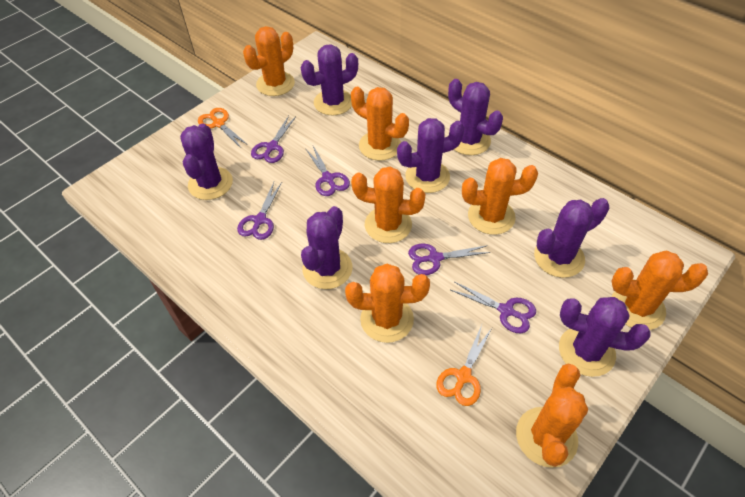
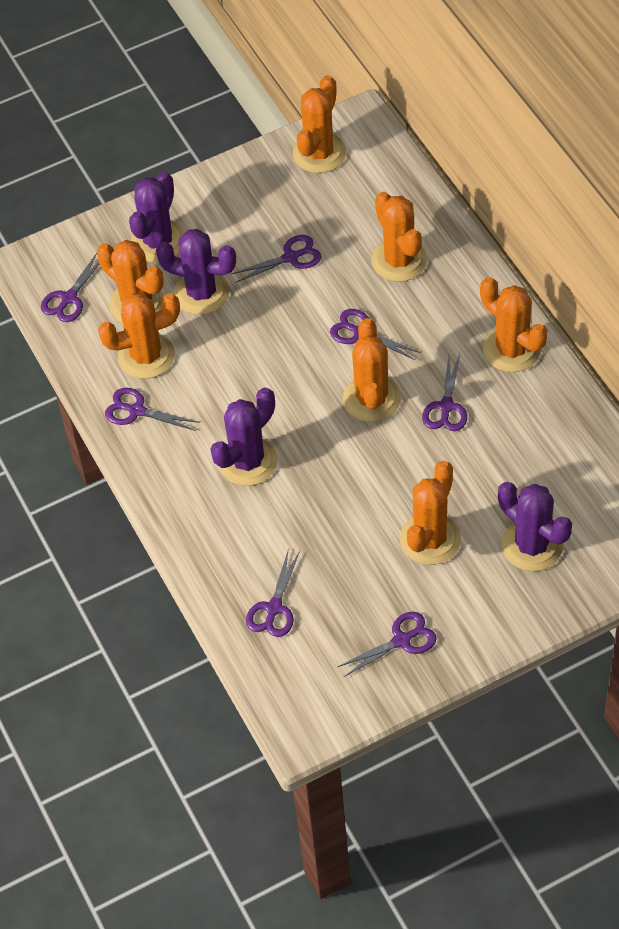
orange scissors: 2 -> 0
purple cactus: 7 -> 4
purple scissors: 5 -> 7

